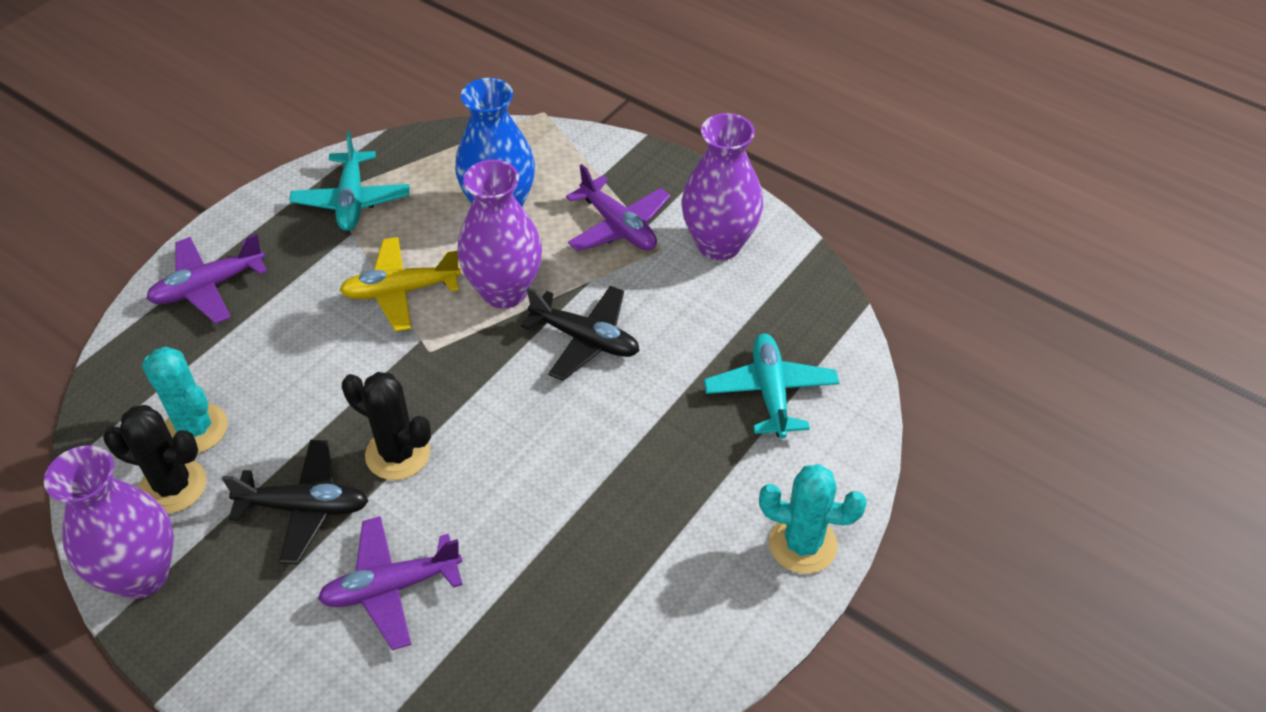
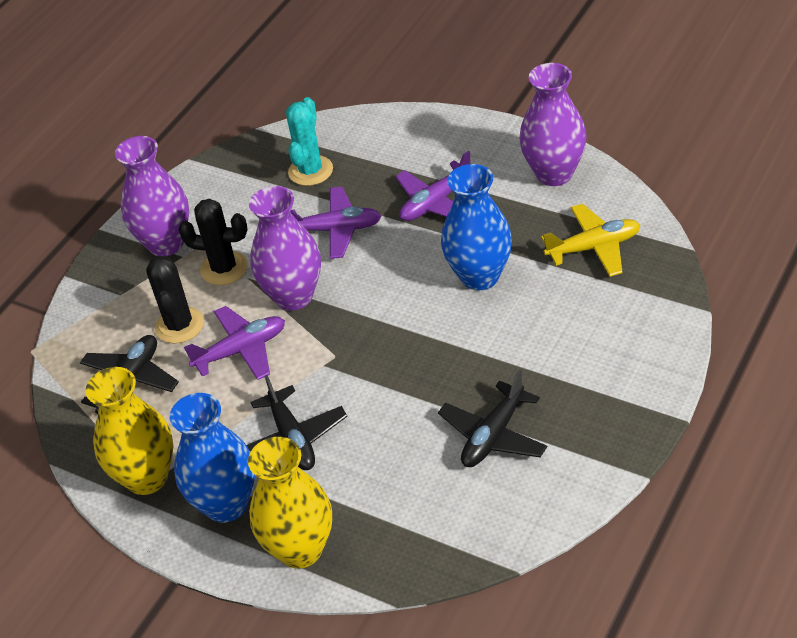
black plane: 2 -> 3
blue vase: 1 -> 2
turquoise cactus: 2 -> 1
turquoise plane: 2 -> 0
yellow vase: 0 -> 2

